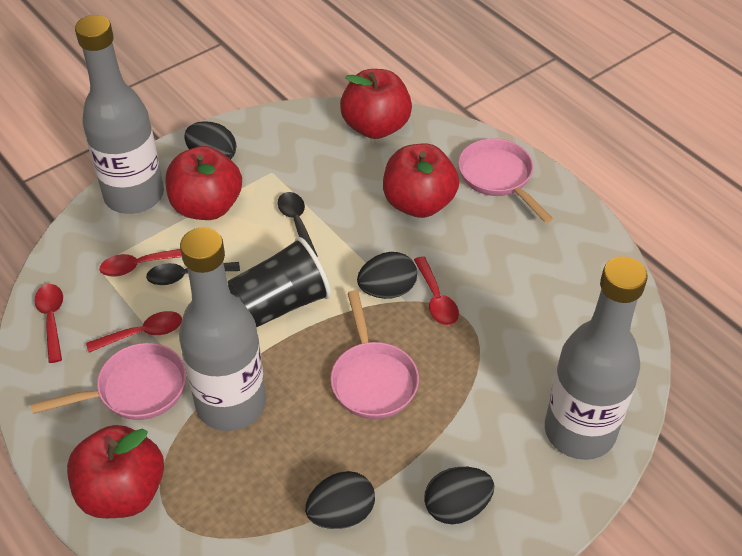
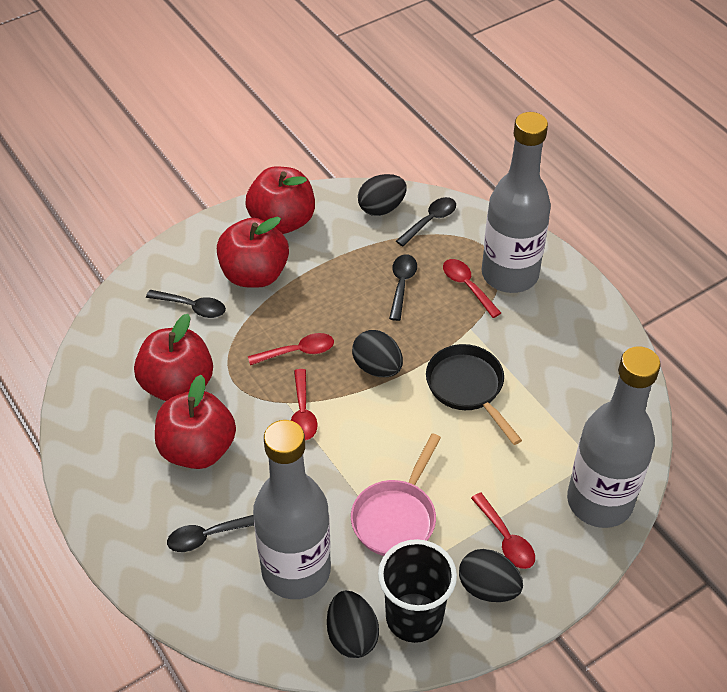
black pan: 0 -> 1
black spoon: 2 -> 4
pink pan: 3 -> 1

